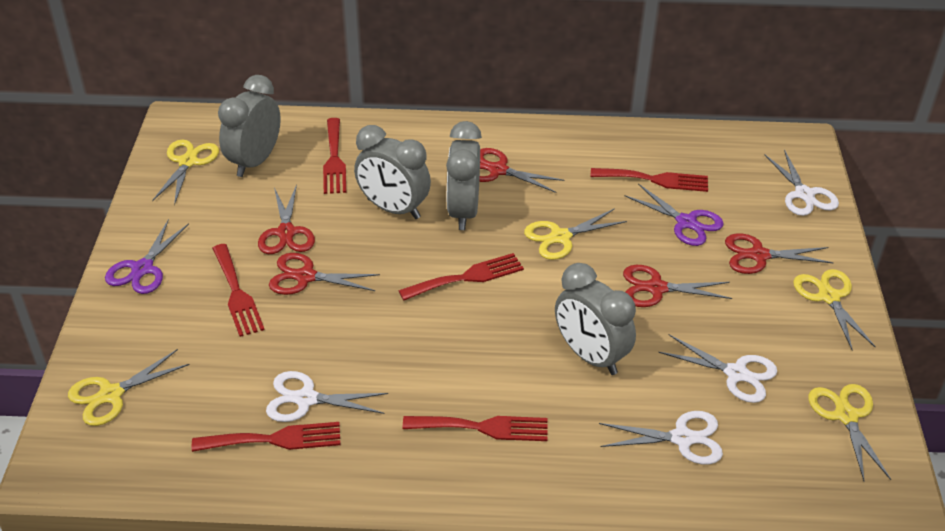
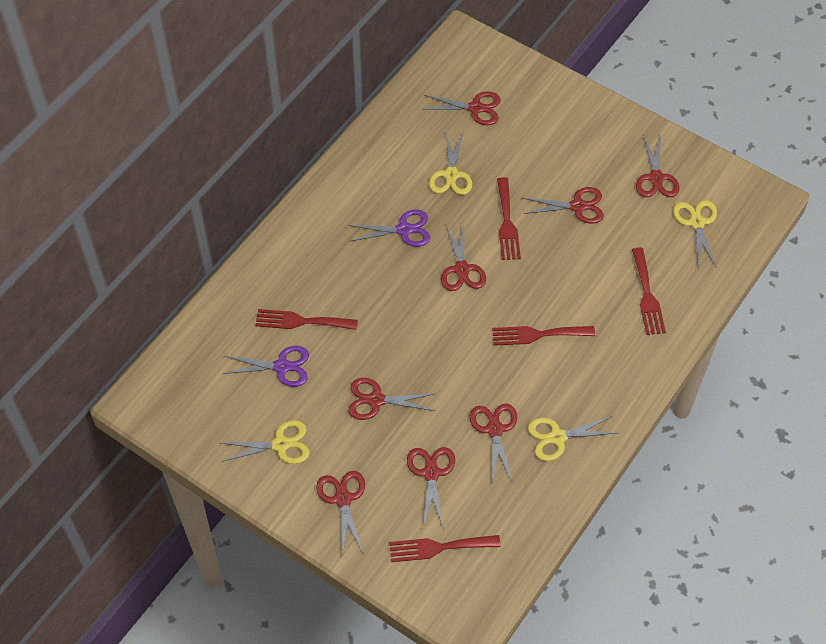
grey clock: 4 -> 0
red fork: 6 -> 5
red scissors: 5 -> 8
white scissors: 4 -> 0
yellow scissors: 5 -> 4

